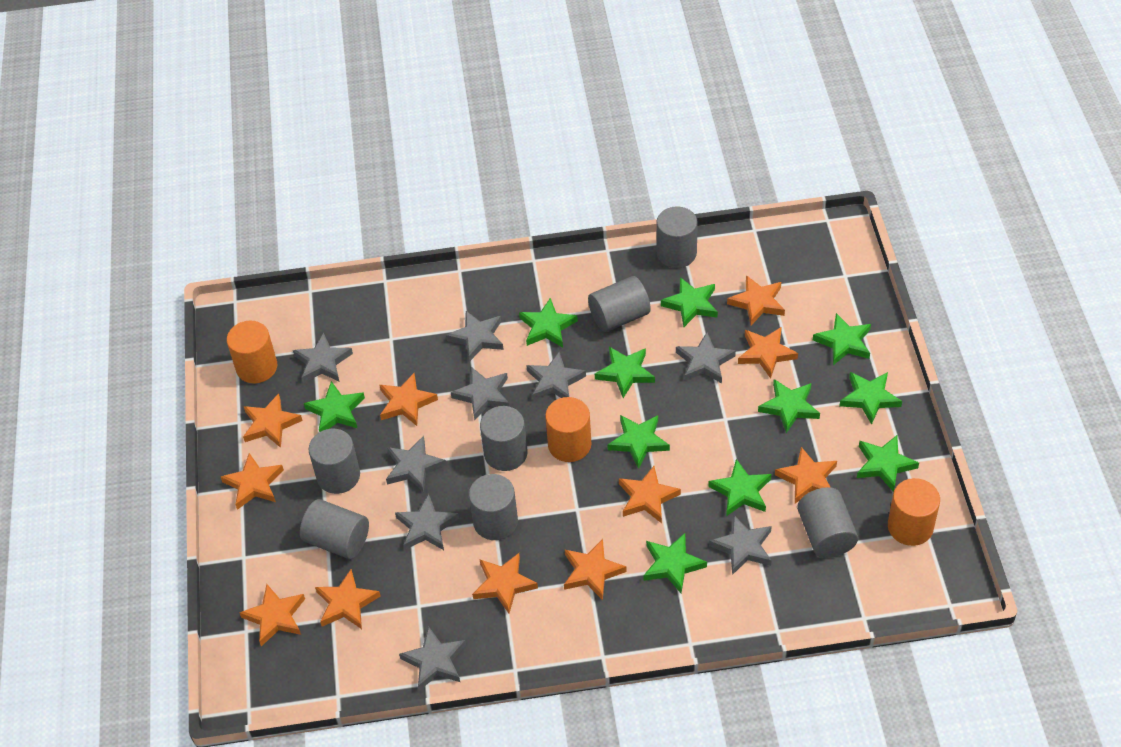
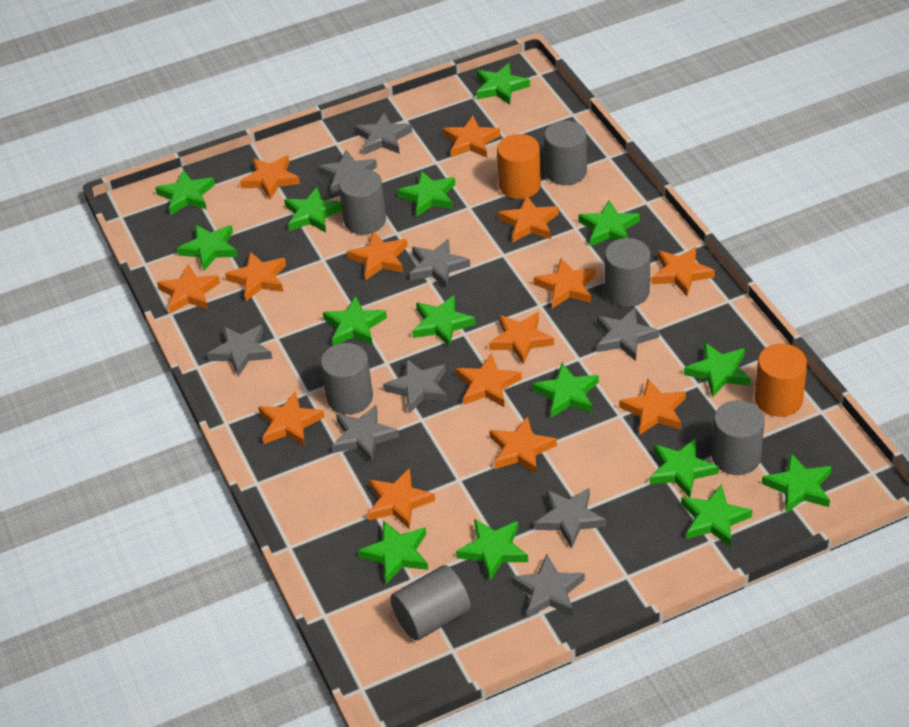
green star: 11 -> 15
grey cylinder: 7 -> 6
orange cylinder: 3 -> 2
orange star: 11 -> 14

